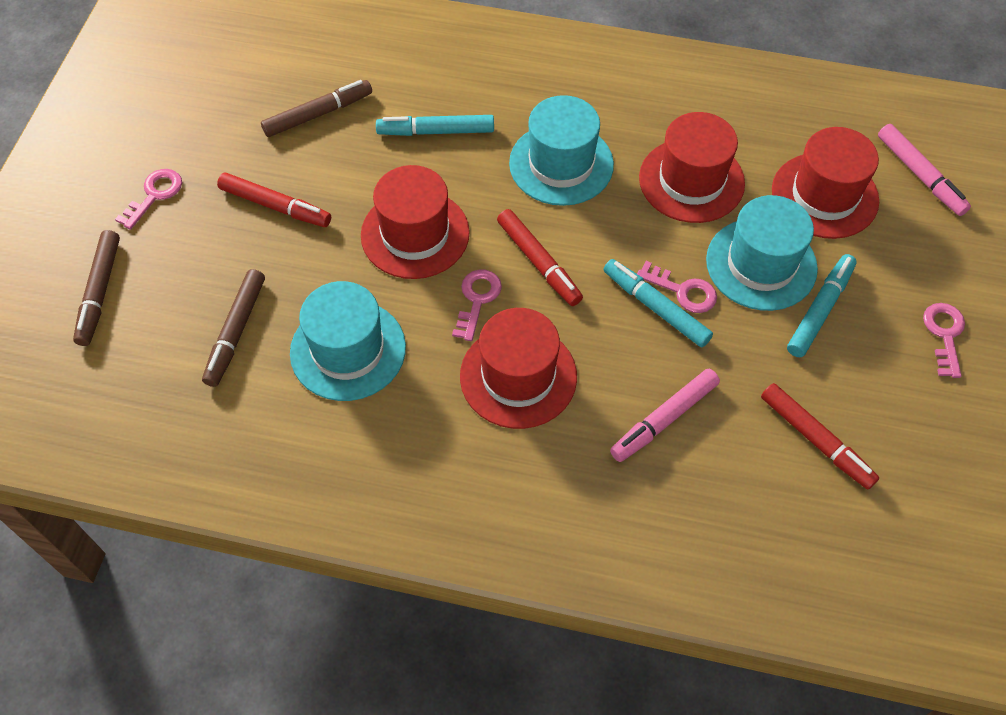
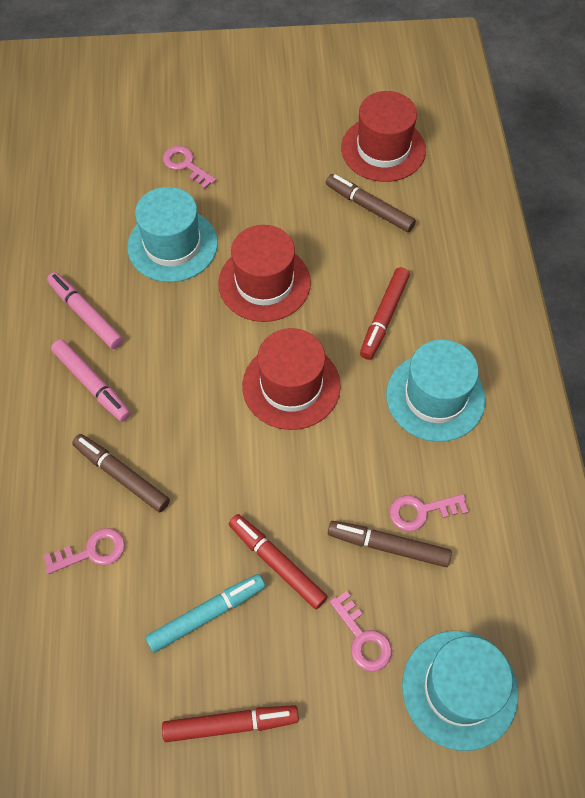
red hat: 4 -> 3
turquoise marker: 3 -> 1

